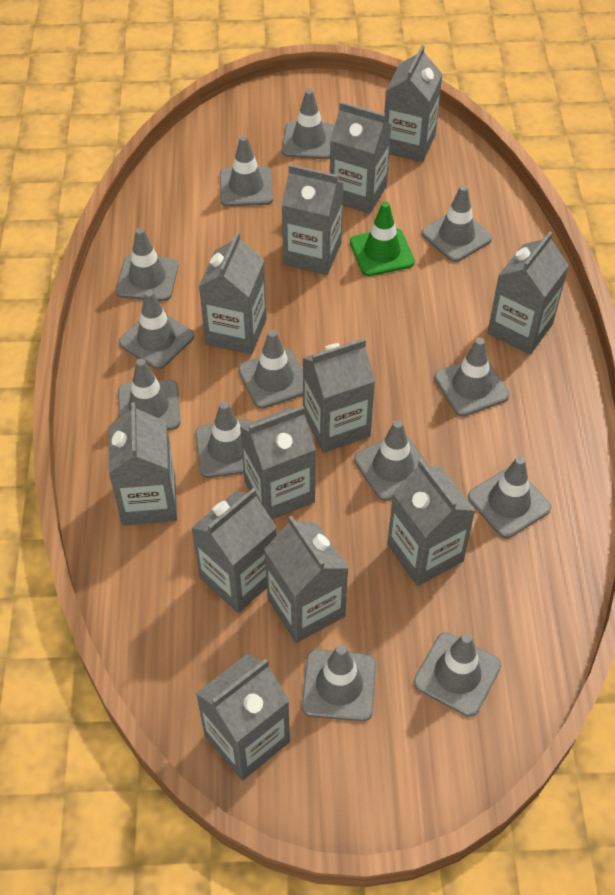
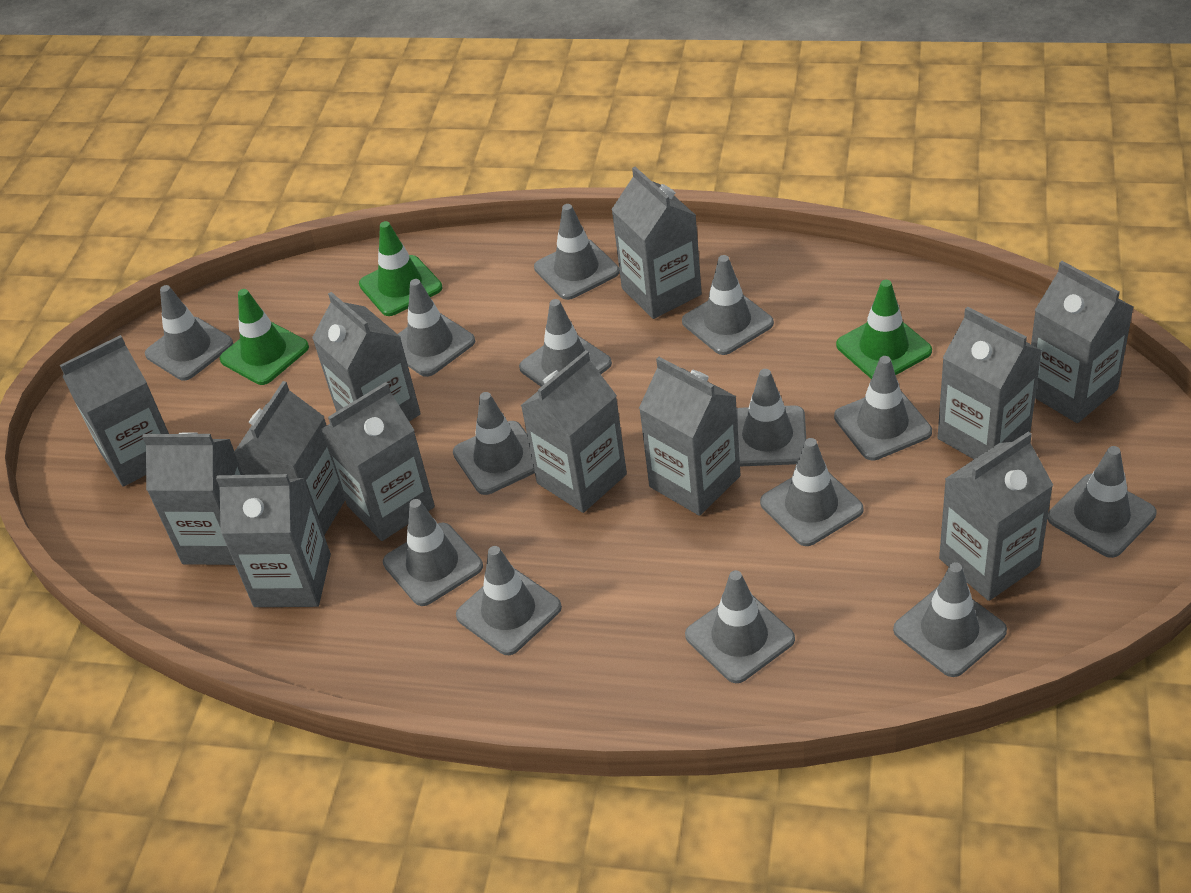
green traffic cone: 1 -> 3
grey traffic cone: 13 -> 14

